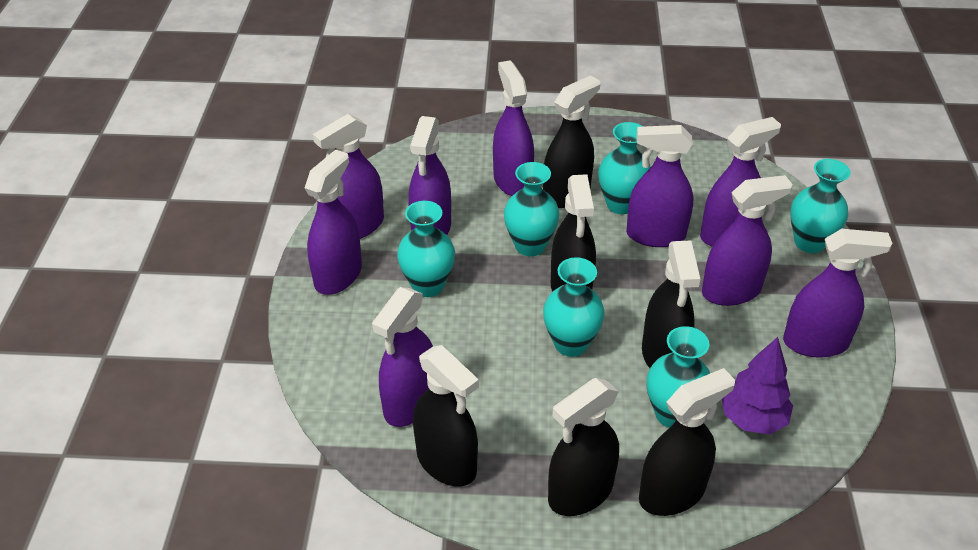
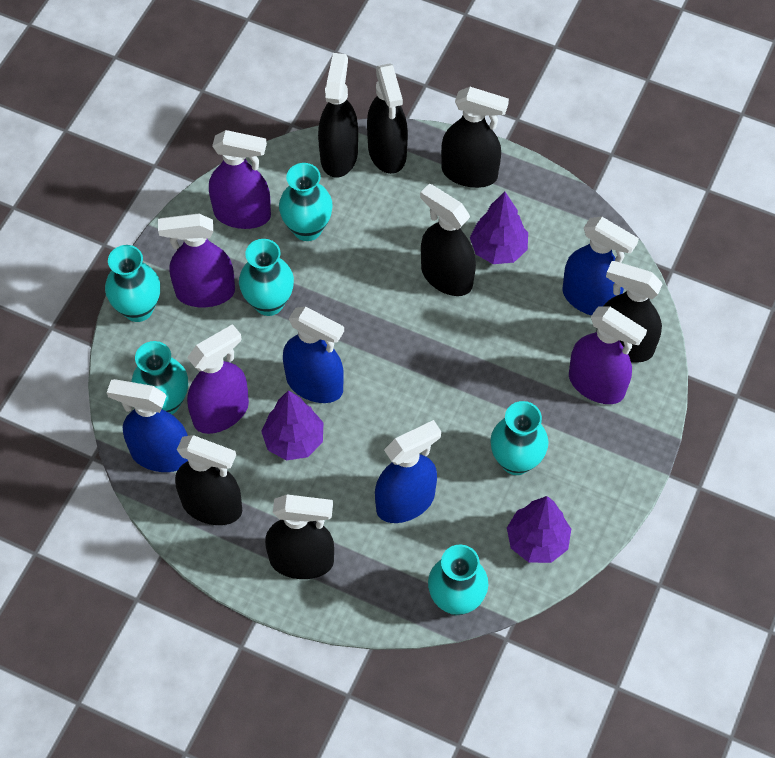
black spray bottle: 6 -> 7
blue spray bottle: 0 -> 4
purple spray bottle: 9 -> 4
purple tree: 1 -> 3

